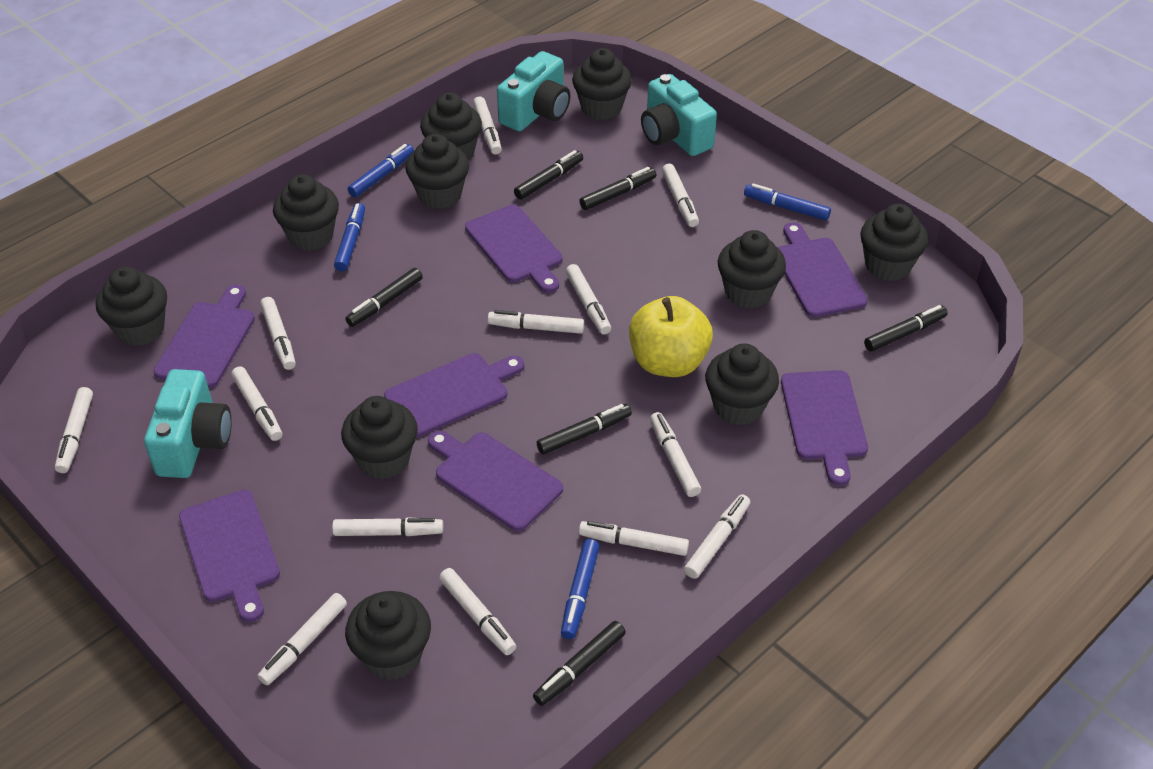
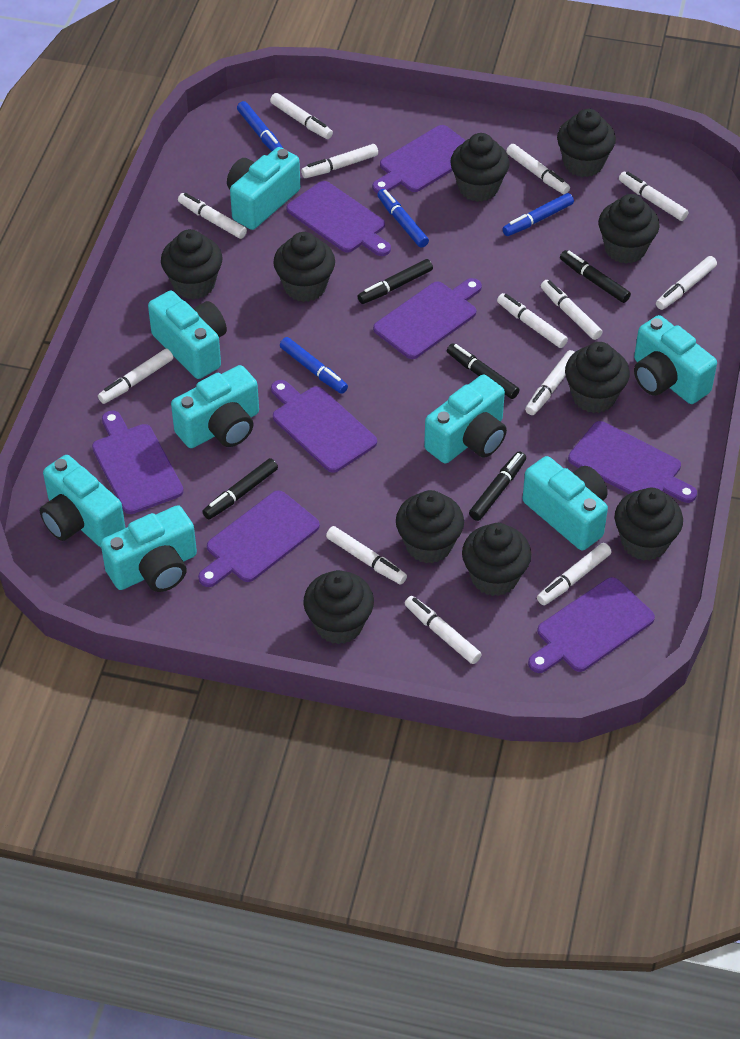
black marker: 6 -> 5
purple cutting board: 7 -> 8
turquoise camera: 3 -> 8
yellow apple: 1 -> 0

